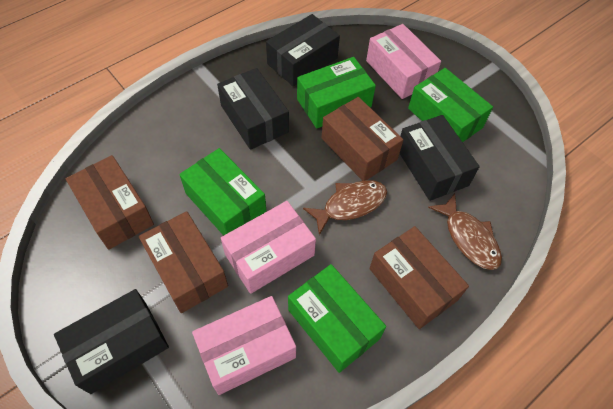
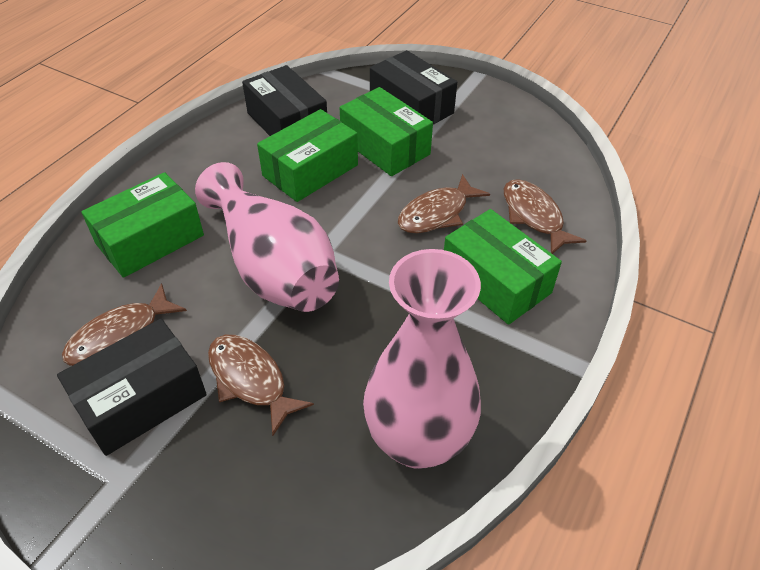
black box: 4 -> 3
brown box: 4 -> 0
brown fish: 2 -> 4
pink box: 3 -> 0
pink vase: 0 -> 2

